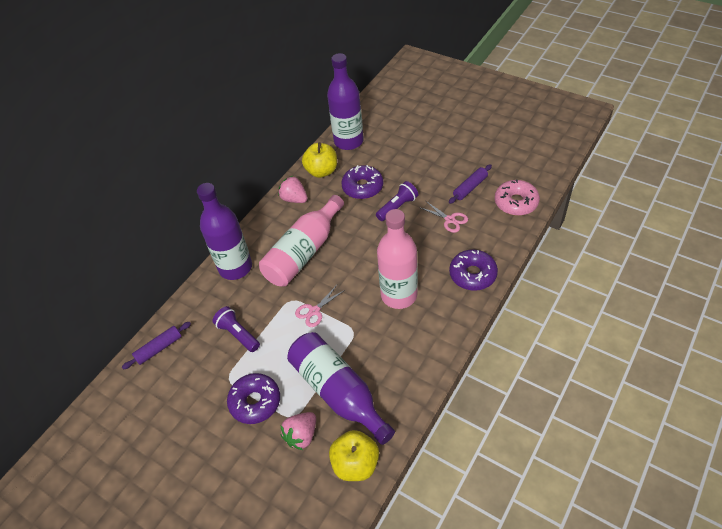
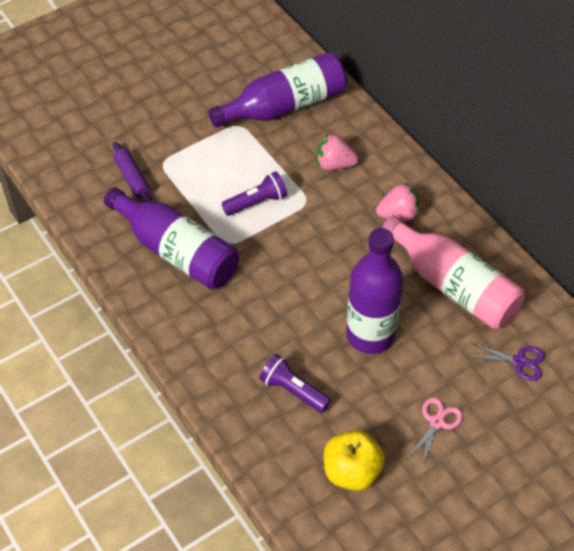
pink bottle: 2 -> 1
pink donut: 1 -> 0
pink scissors: 2 -> 1
purple donut: 3 -> 0
purple rolling pin: 2 -> 1
purple scissors: 0 -> 1
yellow apple: 2 -> 1

